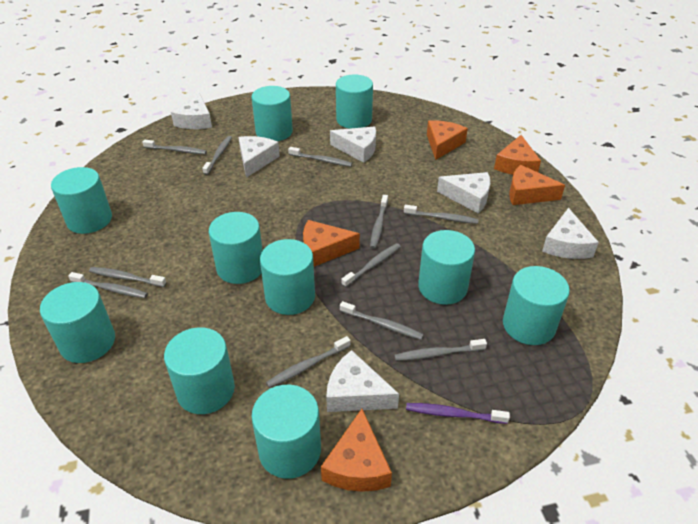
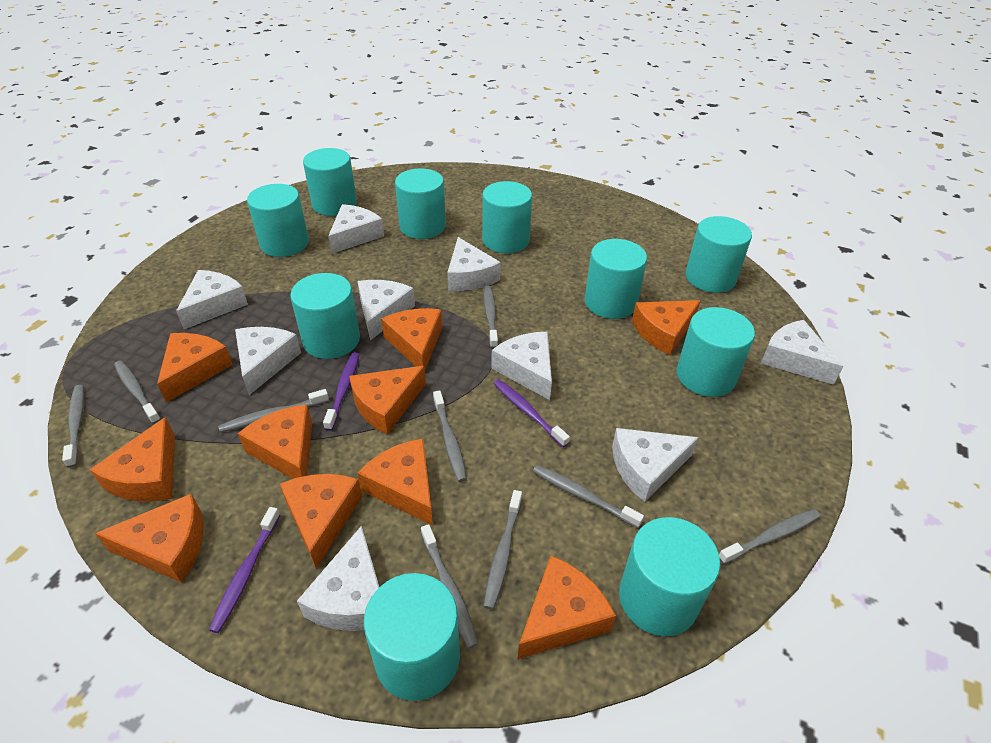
grey toothbrush: 11 -> 9
orange cheese: 5 -> 10
purple toothbrush: 1 -> 3
white cheese: 6 -> 9

